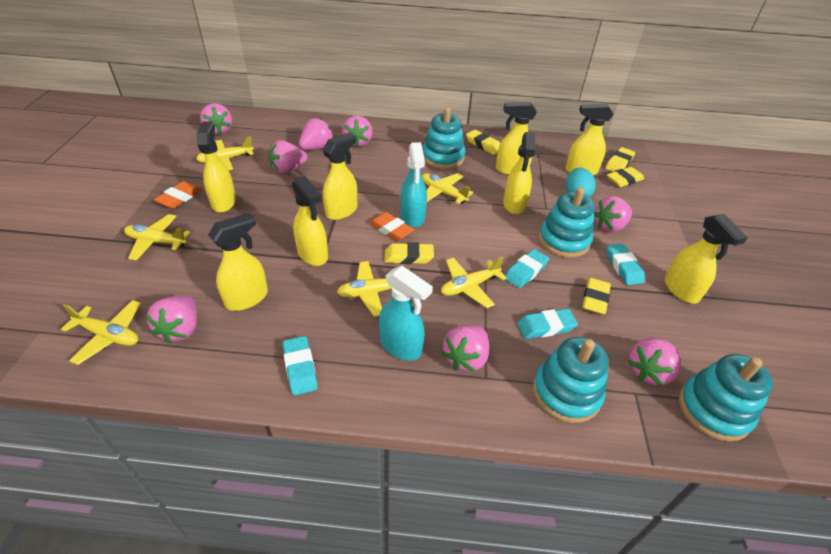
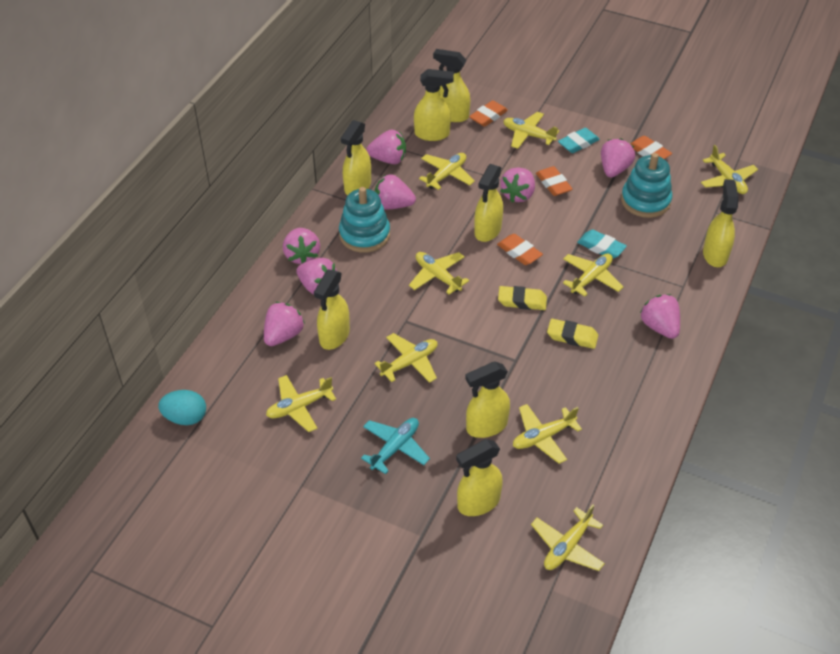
orange eraser: 2 -> 4
turquoise eraser: 4 -> 2
turquoise plane: 0 -> 1
turquoise spray bottle: 2 -> 0
turquoise stacking toy: 4 -> 2
yellow eraser: 5 -> 2
yellow plane: 6 -> 9

